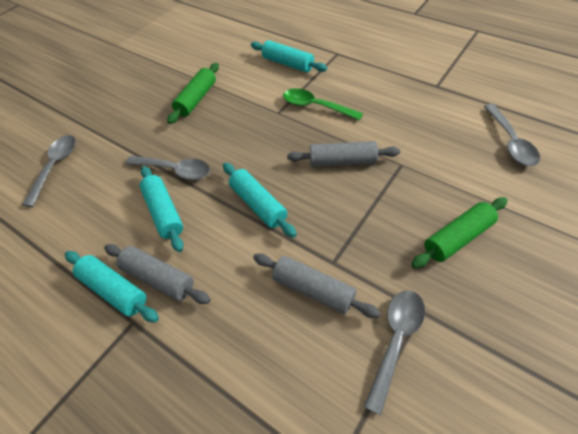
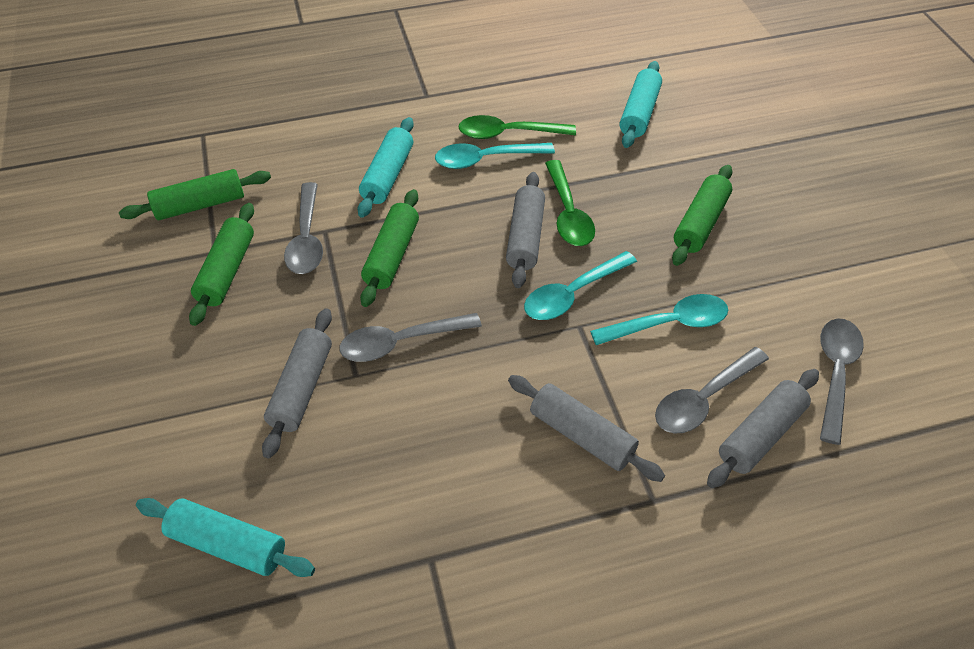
green rolling pin: 2 -> 4
green spoon: 1 -> 2
grey rolling pin: 3 -> 4
turquoise rolling pin: 4 -> 3
turquoise spoon: 0 -> 3

